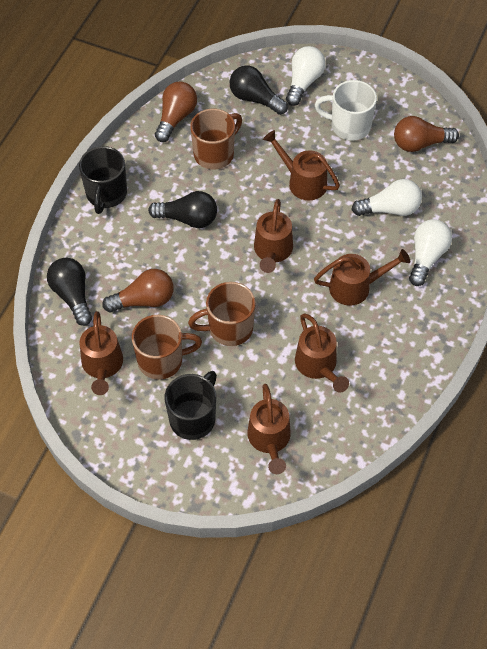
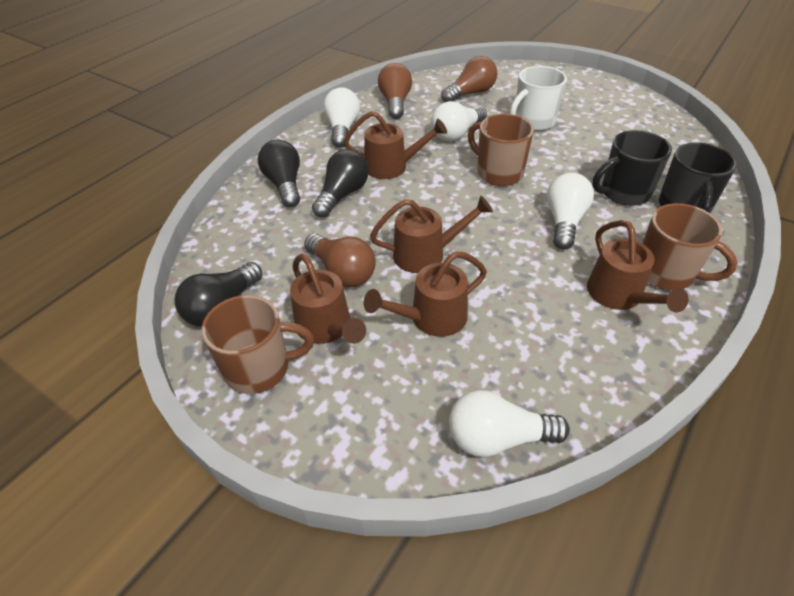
brown watering can: 6 -> 5
white light bulb: 3 -> 4

